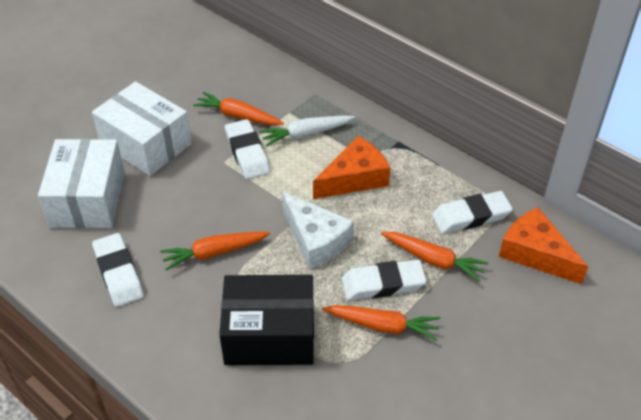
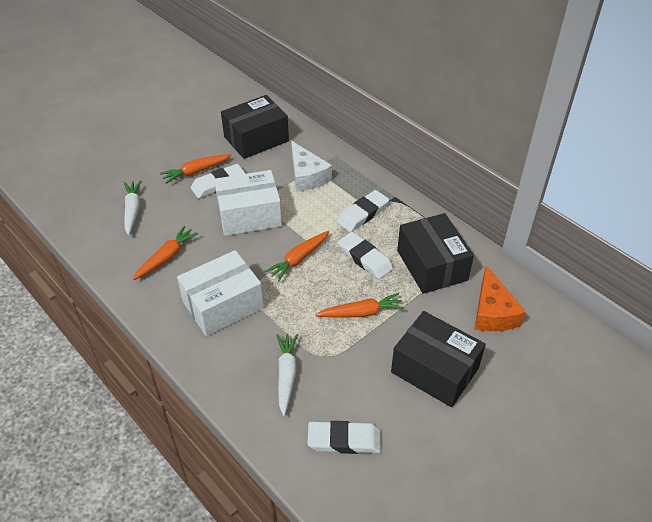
black box: 1 -> 3
orange cheese: 2 -> 1
white carrot: 1 -> 2

